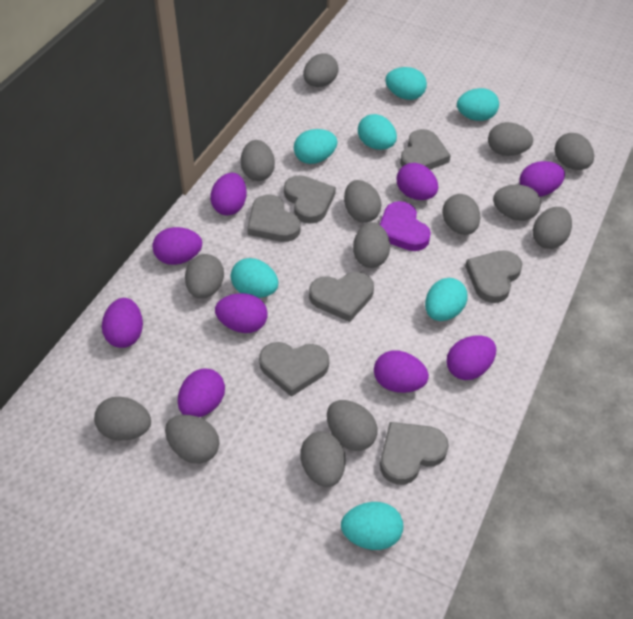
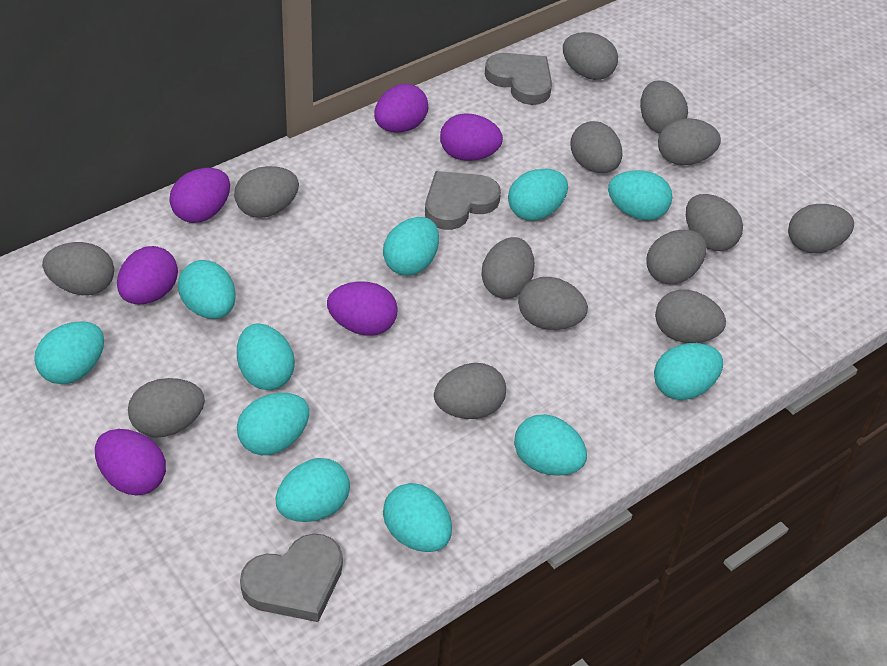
grey heart: 7 -> 3
purple egg: 9 -> 6
purple heart: 1 -> 0
turquoise egg: 7 -> 11

